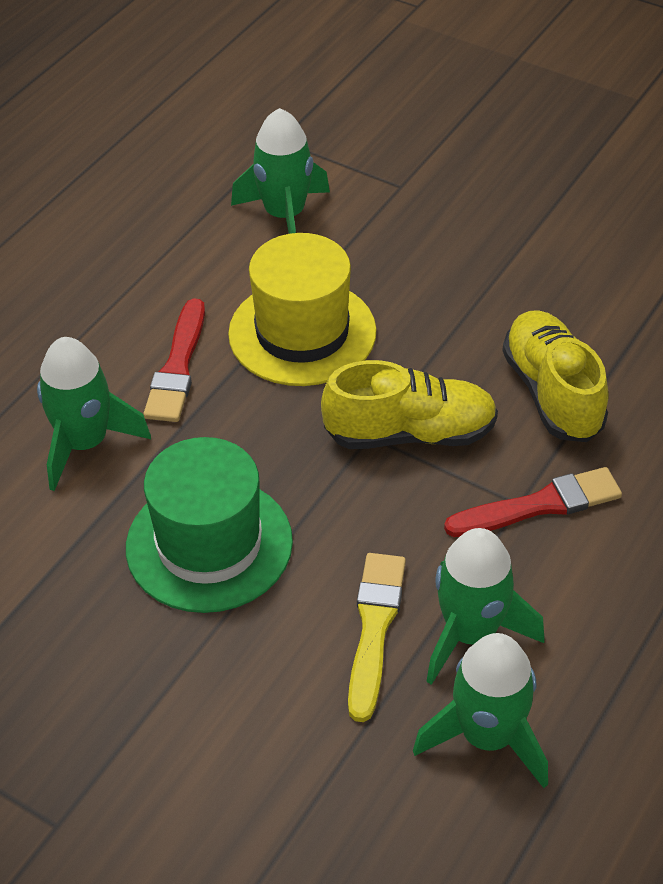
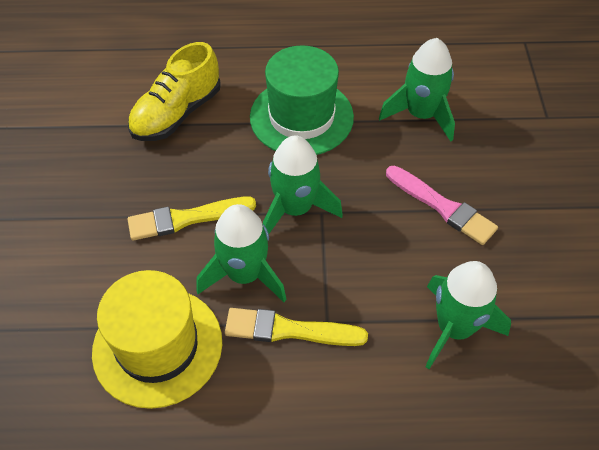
pink brush: 0 -> 1
red brush: 2 -> 0
yellow brush: 1 -> 2
yellow shoe: 2 -> 1

